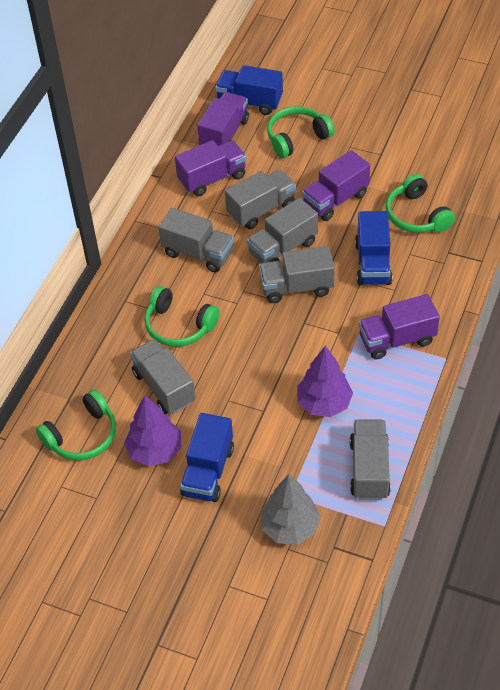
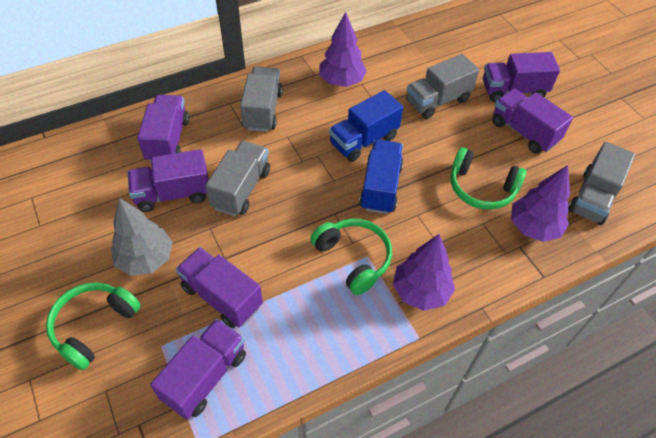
blue truck: 3 -> 2
green headphones: 4 -> 3
grey truck: 6 -> 4
purple tree: 2 -> 3
purple truck: 4 -> 6

